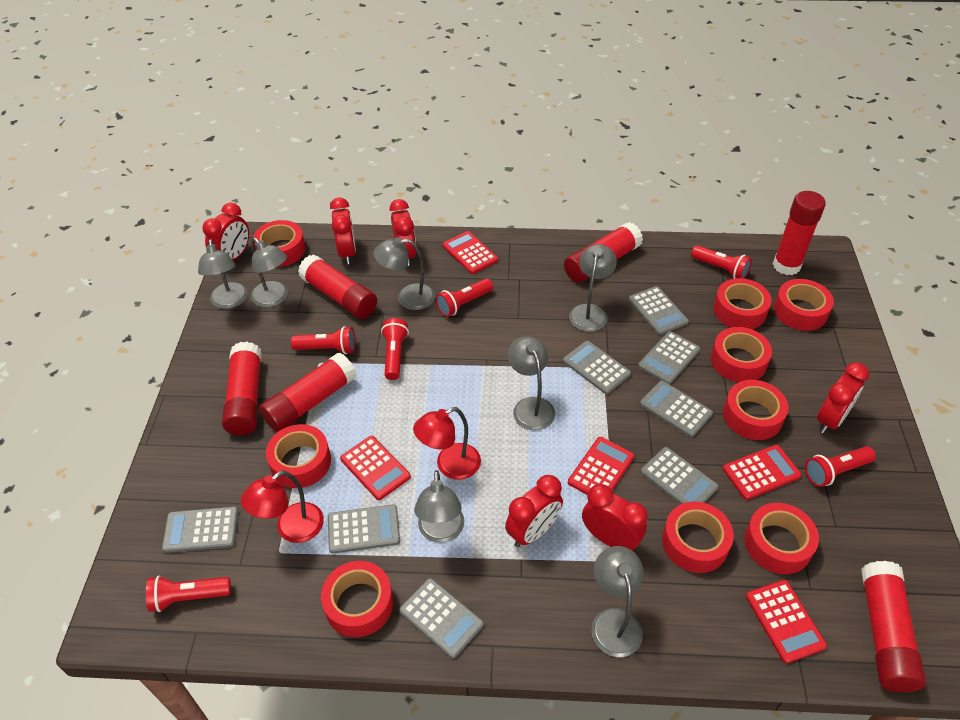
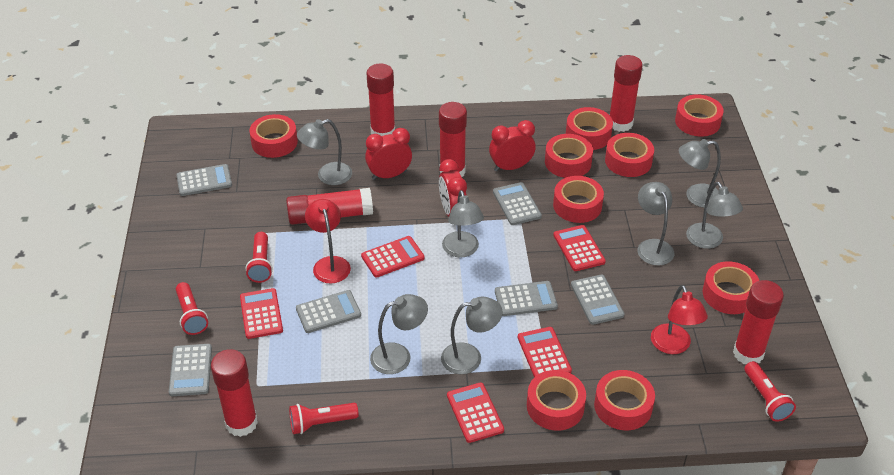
grey calculator: 8 -> 6
red clock: 6 -> 3
red flashlight: 6 -> 4

